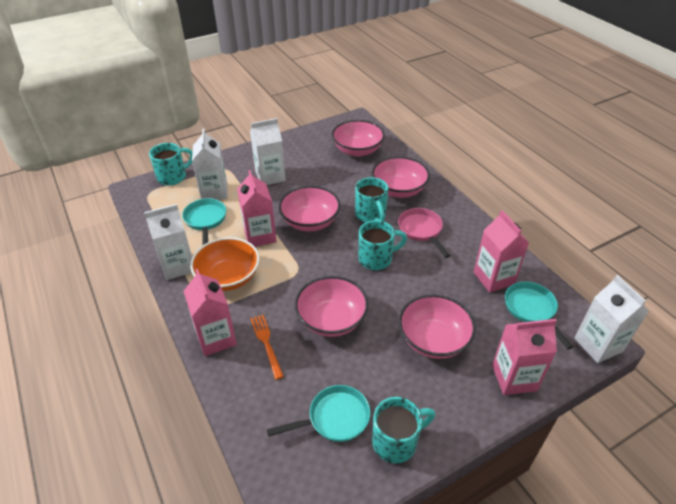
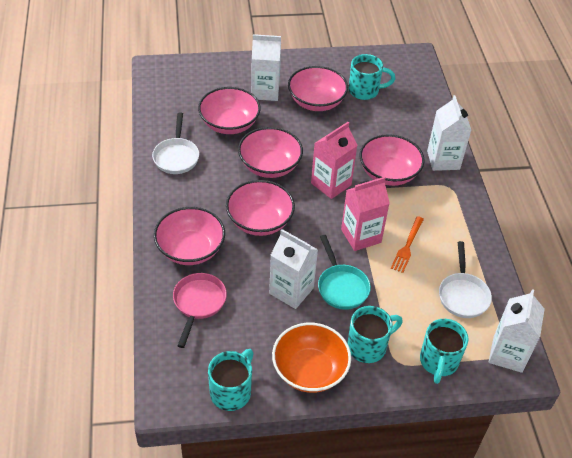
pink bowl: 5 -> 6
pink carton: 4 -> 2
turquoise pan: 3 -> 1
white pan: 0 -> 2

